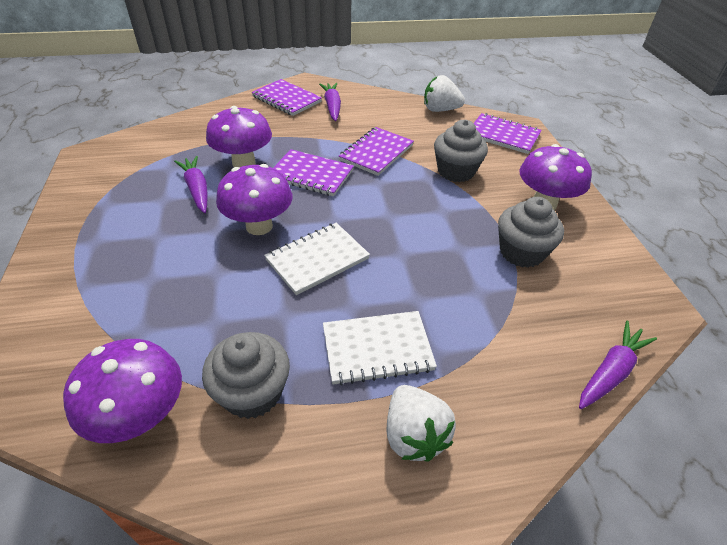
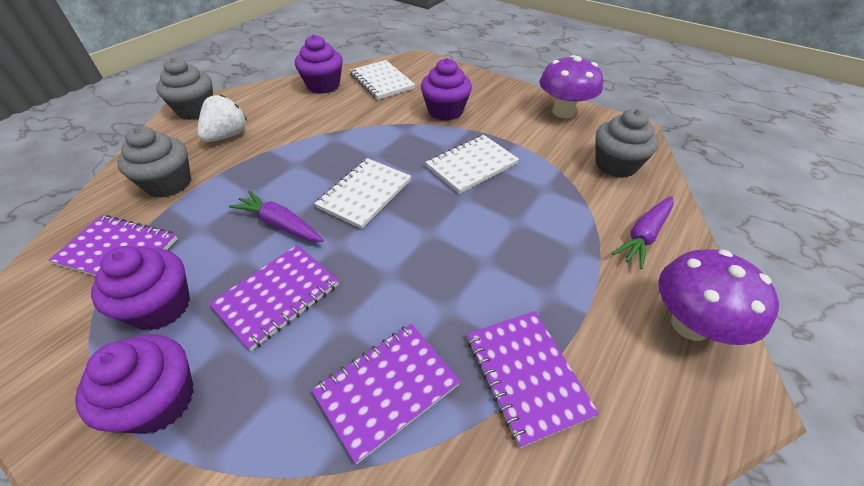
purple carrot: 3 -> 2
purple cupcake: 0 -> 4
purple mushroom: 4 -> 2
white notebook: 2 -> 3
white strawberry: 2 -> 1

